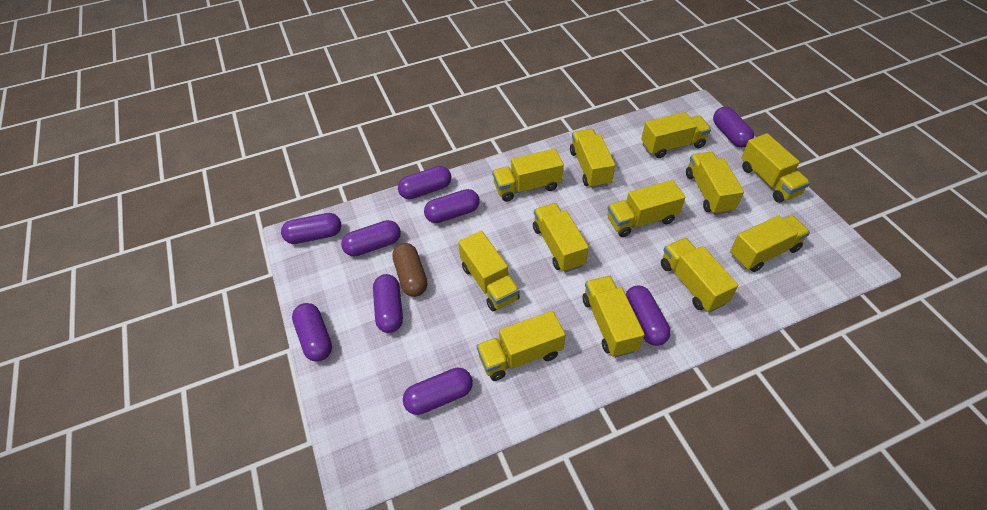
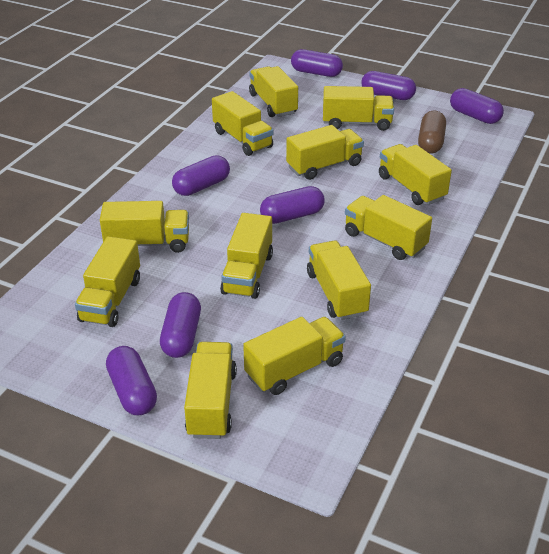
purple capsule: 9 -> 7

